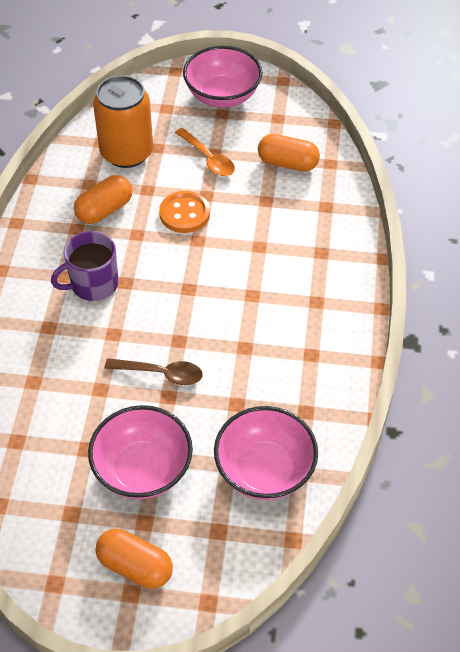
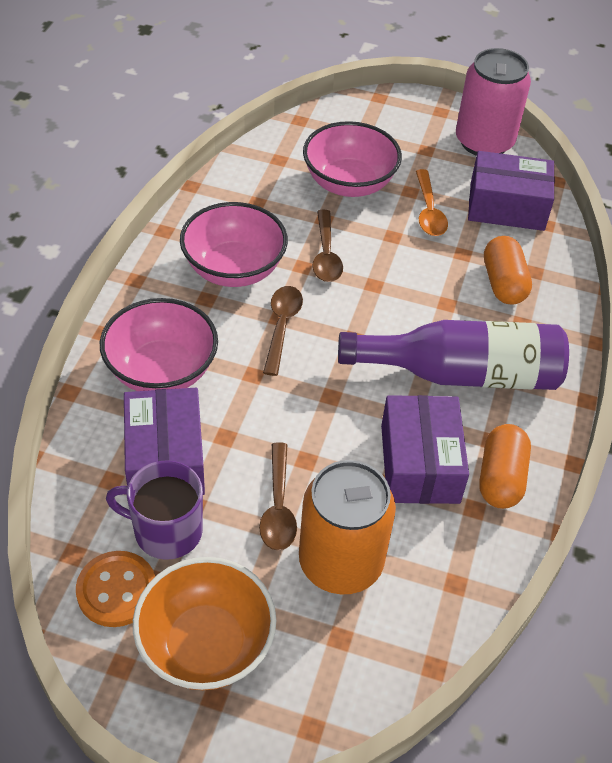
brown spoon: 1 -> 3
orange bowl: 0 -> 1
orange capsule: 3 -> 2
pink can: 0 -> 1
purple bottle: 0 -> 1
purple box: 0 -> 3

